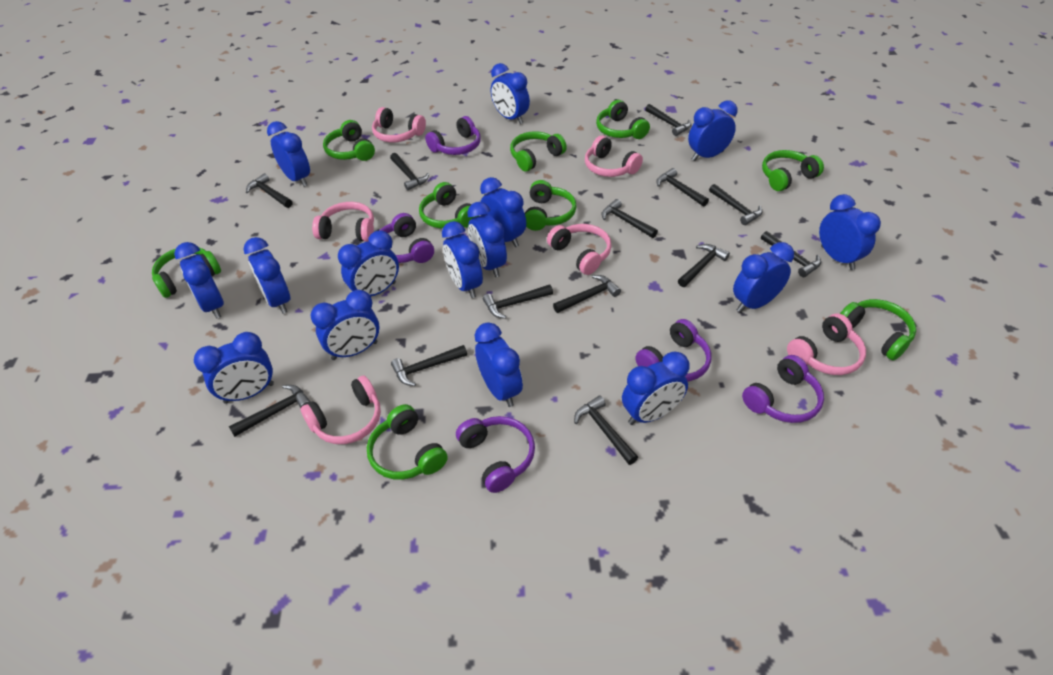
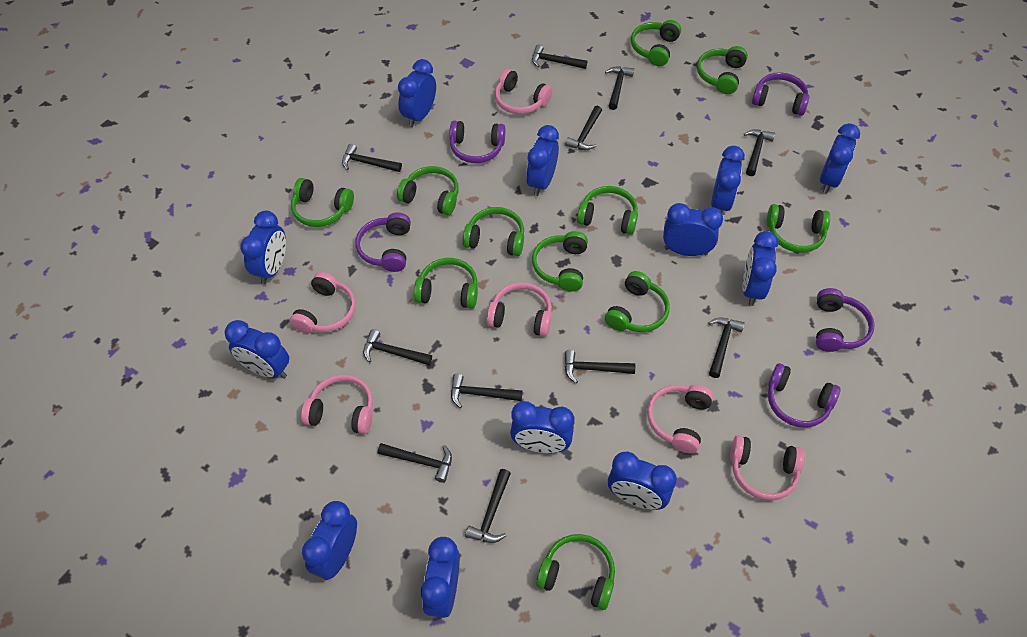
black hammer: 13 -> 11
blue clock: 15 -> 12
green headphones: 9 -> 11

